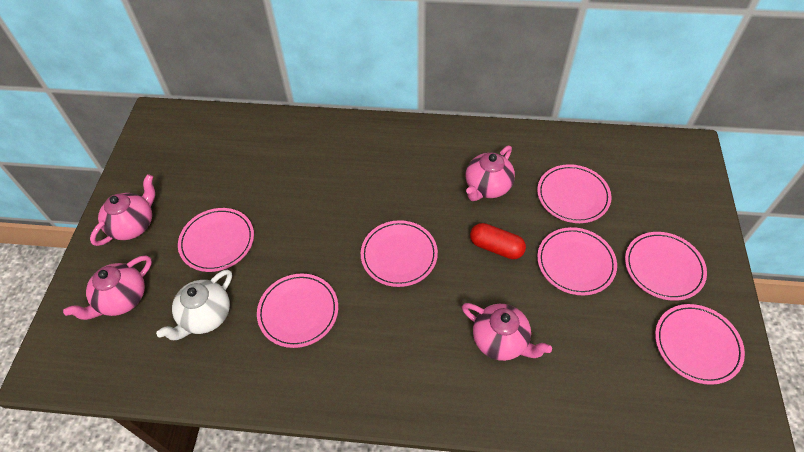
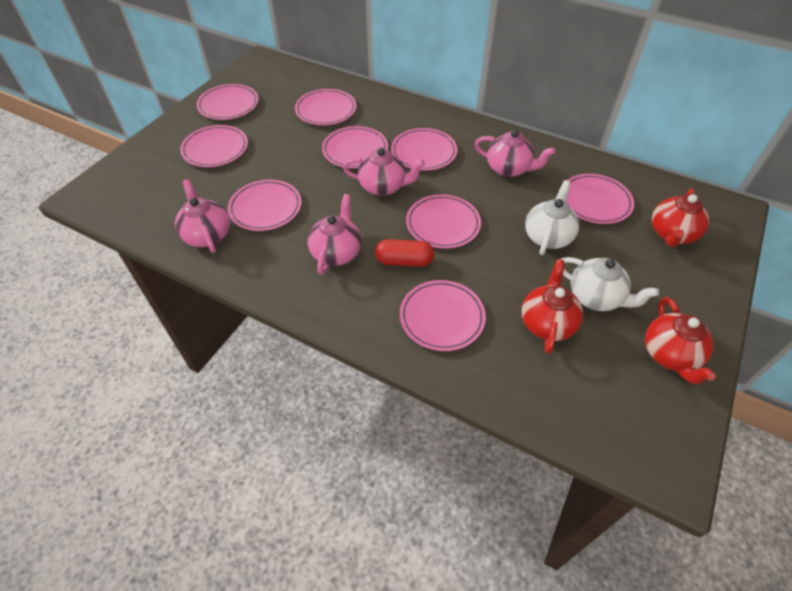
pink plate: 7 -> 9
red teapot: 0 -> 3
white teapot: 1 -> 2

